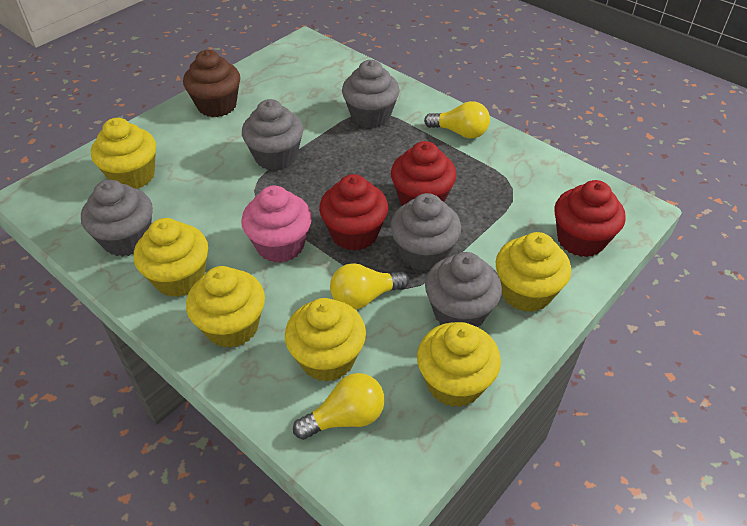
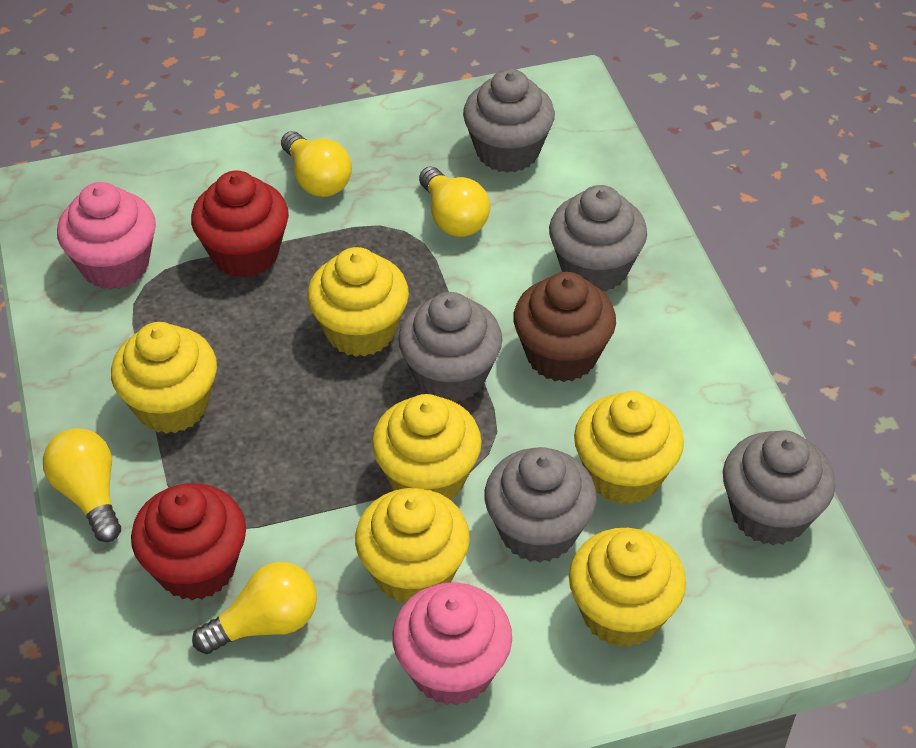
pink cupcake: 1 -> 2
red cupcake: 3 -> 2
yellow light bulb: 3 -> 4

